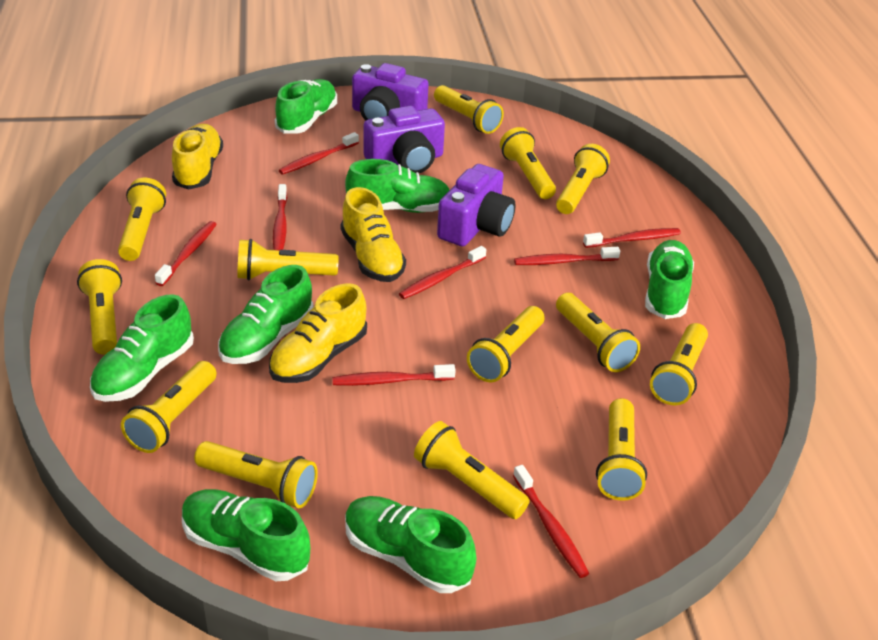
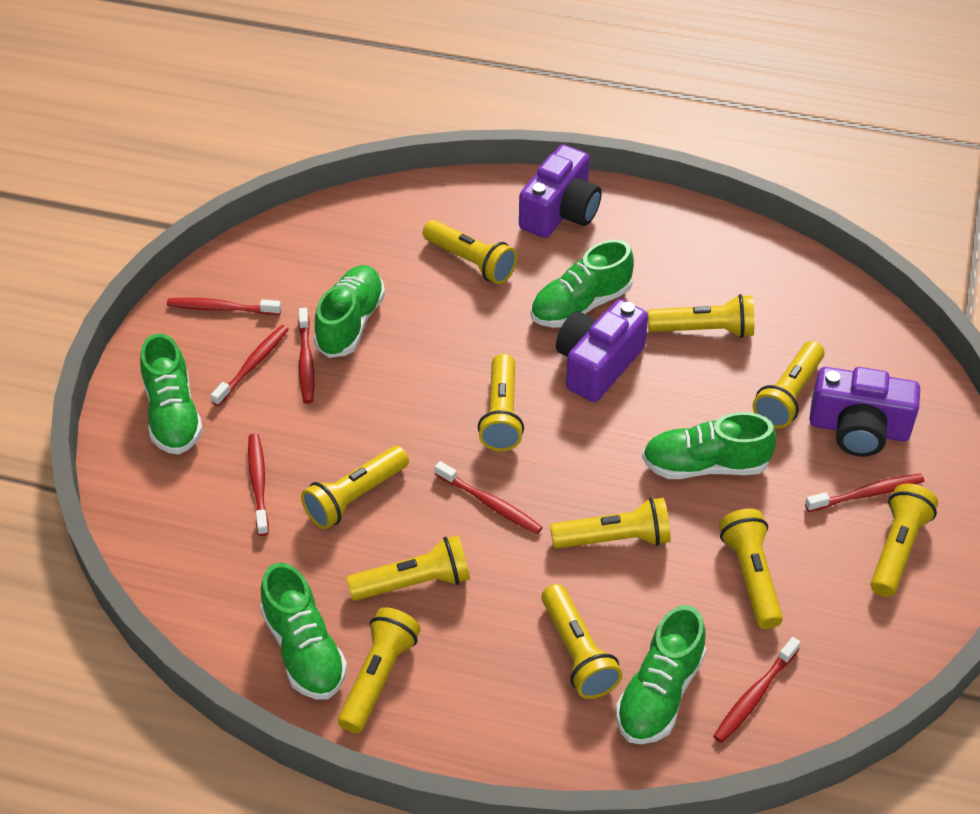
green shoe: 7 -> 6
red toothbrush: 8 -> 7
yellow flashlight: 13 -> 11
yellow shoe: 3 -> 0

